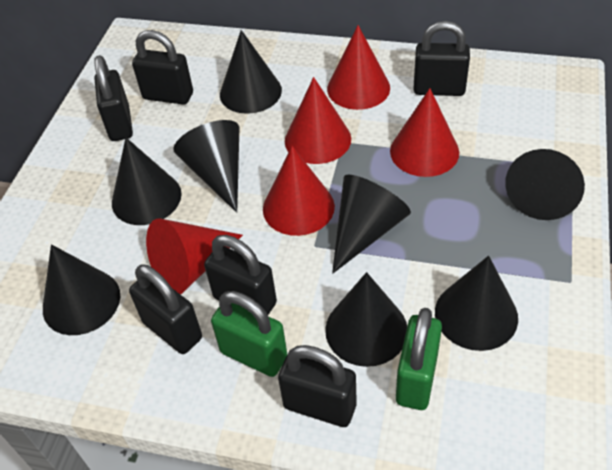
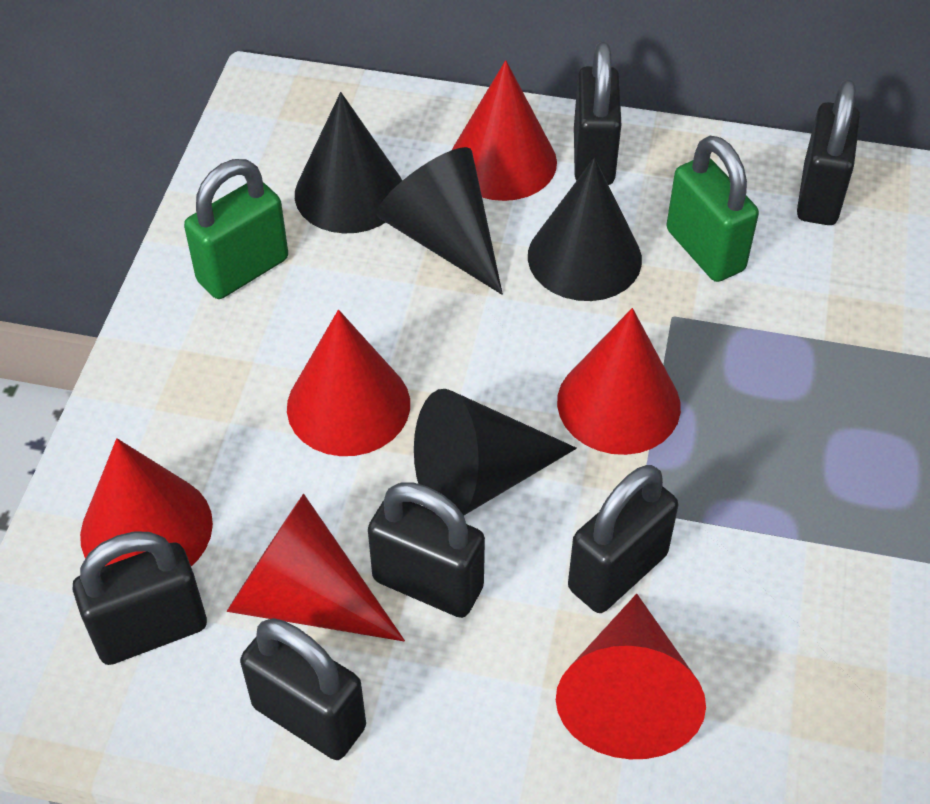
black cone: 8 -> 4
red cone: 5 -> 6

